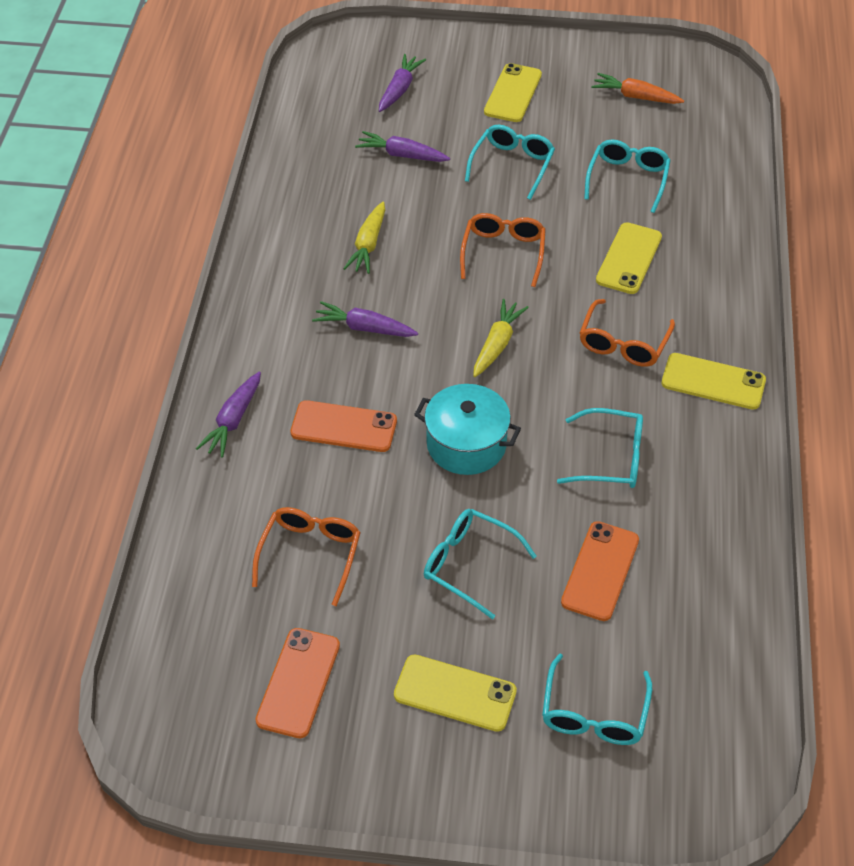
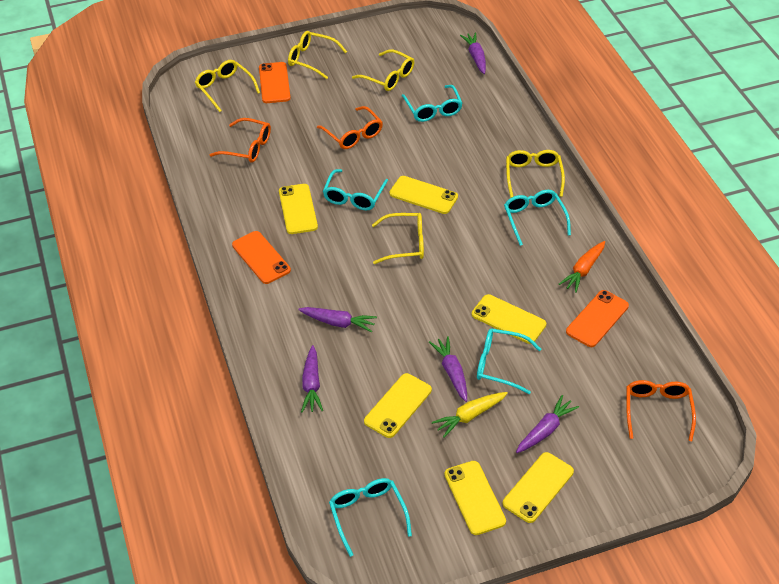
purple carrot: 4 -> 5
turquoise pot: 1 -> 0
yellow carrot: 2 -> 1
yellow glasses: 0 -> 5
yellow phone: 4 -> 6

